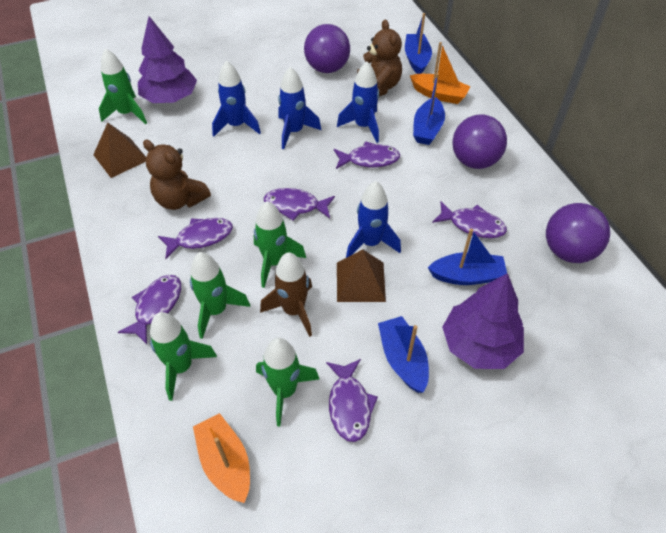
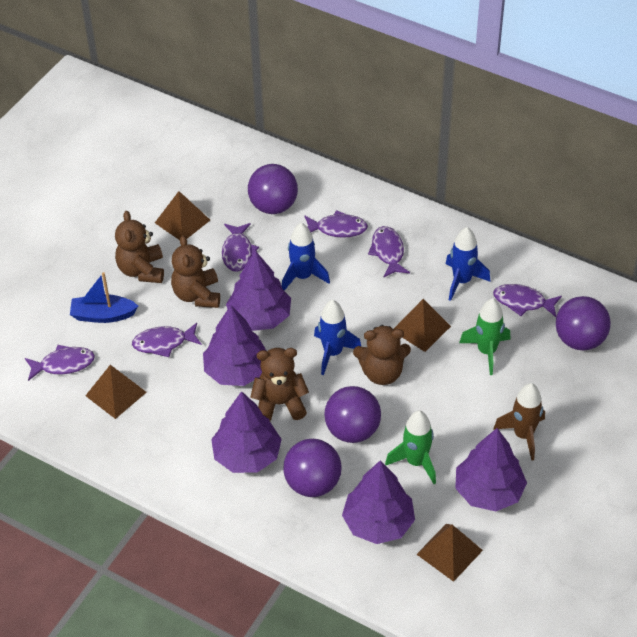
blue boat: 4 -> 1
blue rocket: 4 -> 3
brown pyramid: 2 -> 4
brown teddy bear: 2 -> 4
green rocket: 5 -> 2
orange boat: 2 -> 0
purple ball: 3 -> 4
purple tree: 2 -> 5

